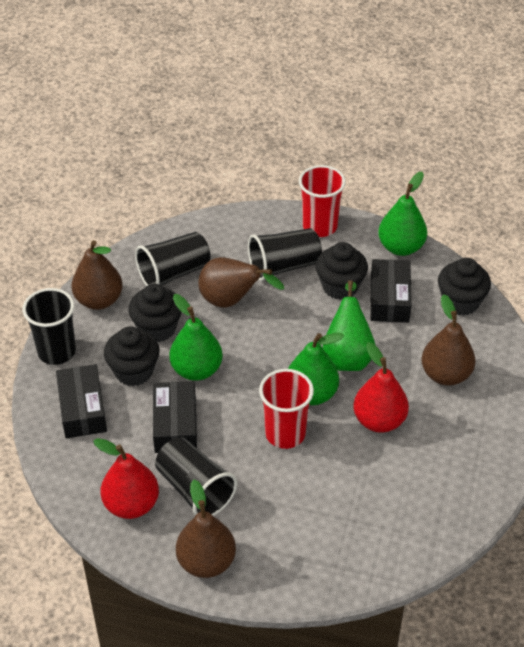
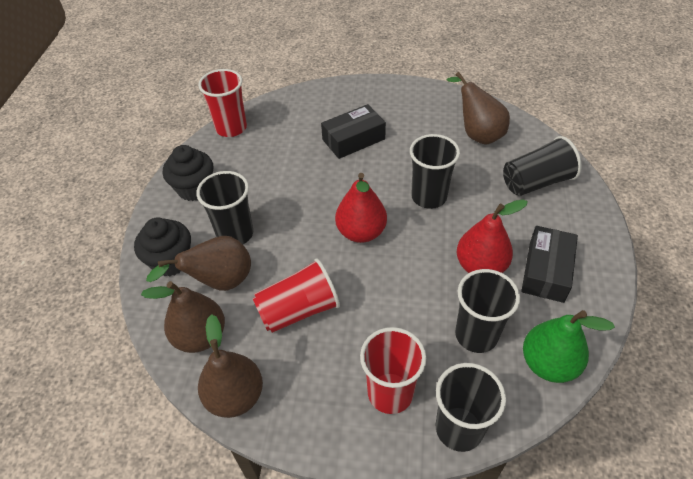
black box: 3 -> 2
black cup: 4 -> 5
black cupcake: 4 -> 2
green pear: 4 -> 1
red cup: 2 -> 3

